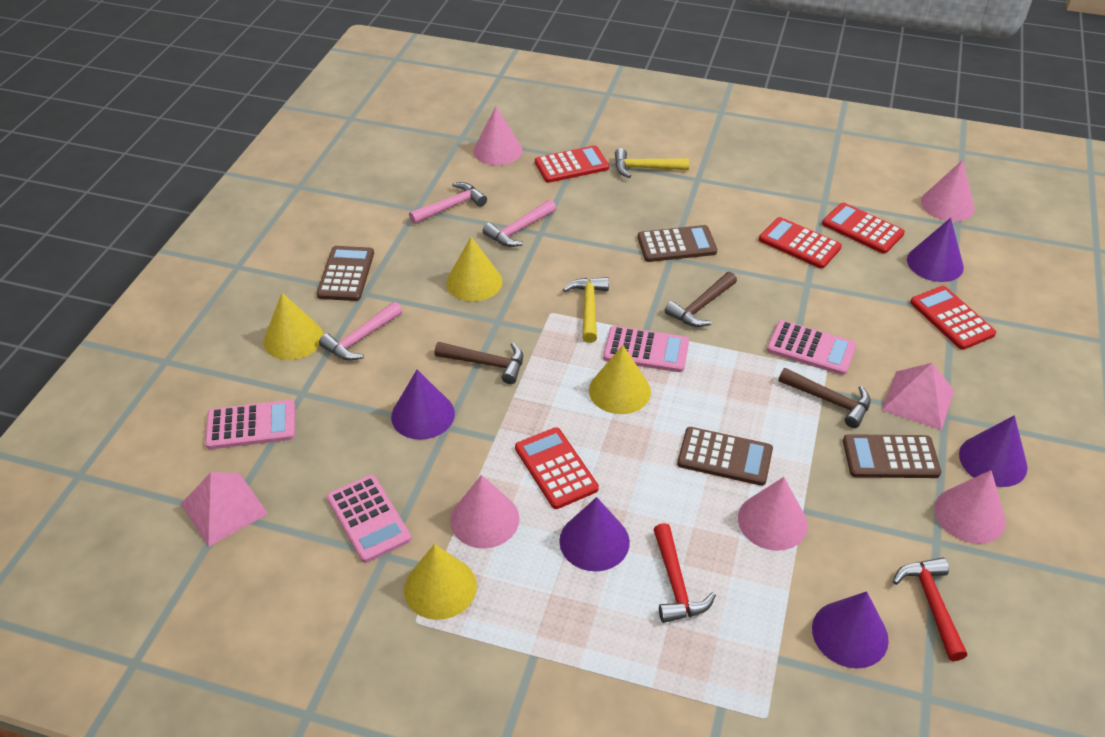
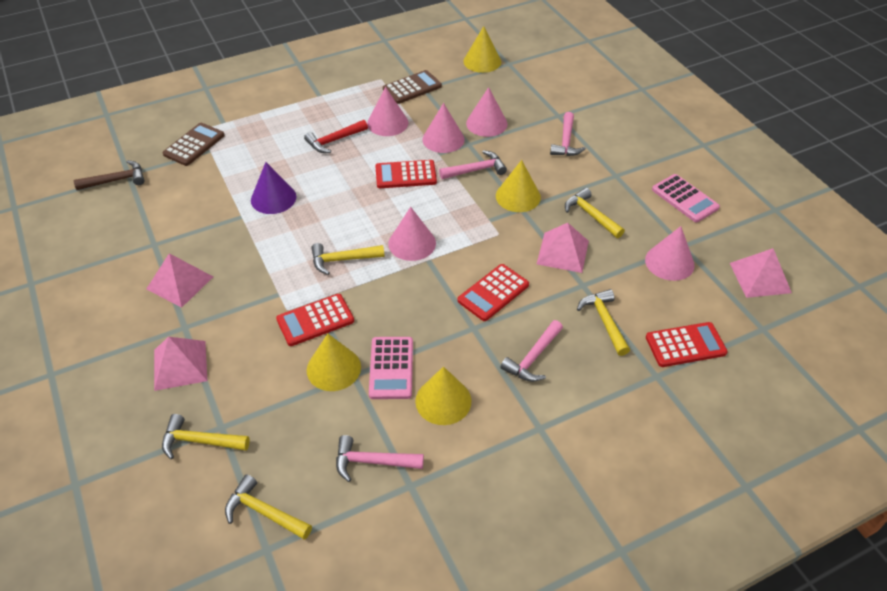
brown calculator: 4 -> 2
brown hammer: 3 -> 1
pink calculator: 4 -> 2
pink hammer: 3 -> 4
pink pyramid: 2 -> 4
purple cone: 5 -> 1
red calculator: 5 -> 4
red hammer: 2 -> 1
yellow hammer: 2 -> 5

